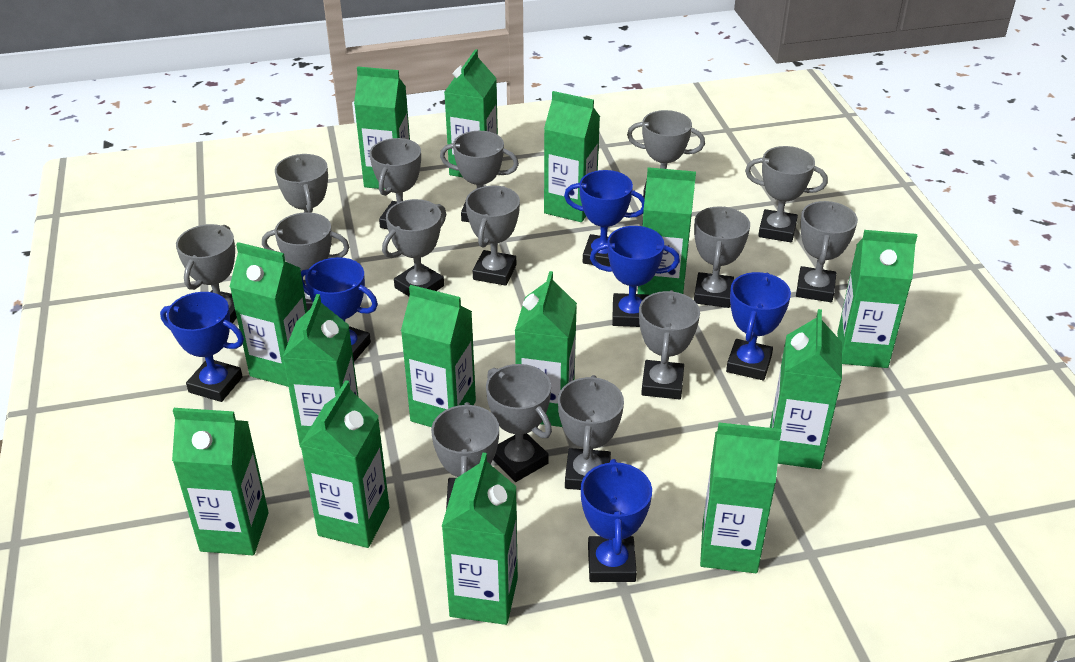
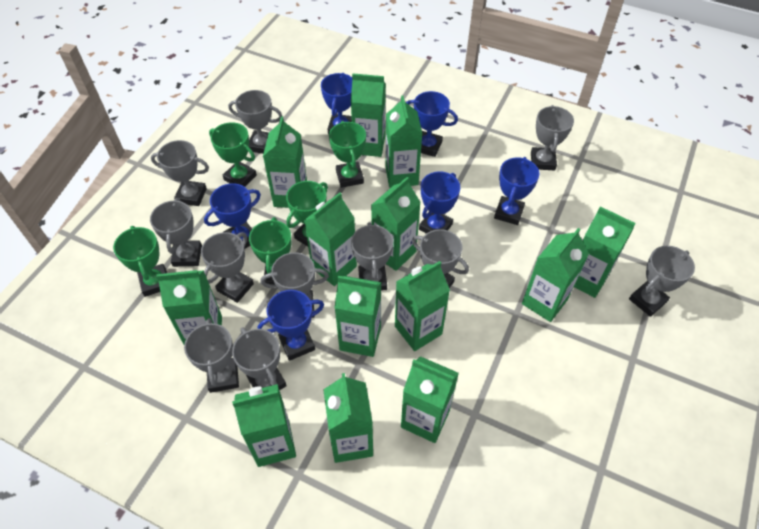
green carton: 14 -> 13
green trophy: 0 -> 5
grey trophy: 15 -> 11

